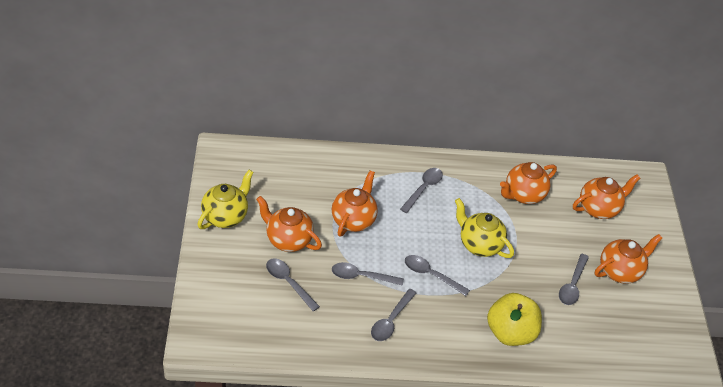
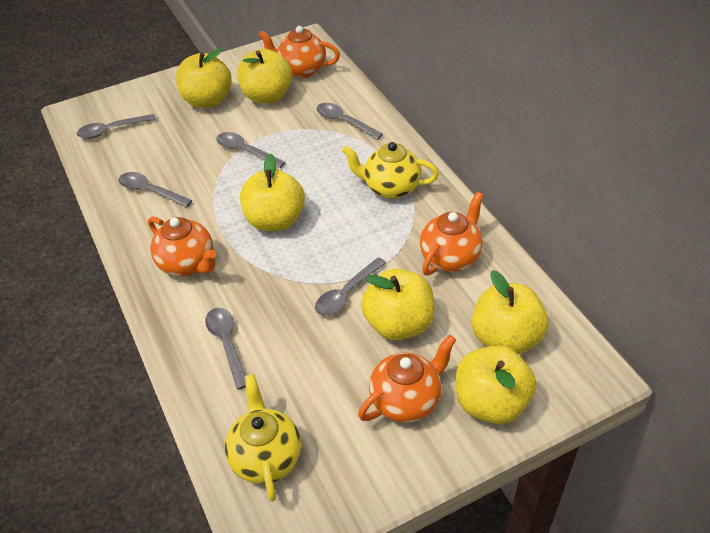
orange teapot: 5 -> 4
yellow apple: 1 -> 6

